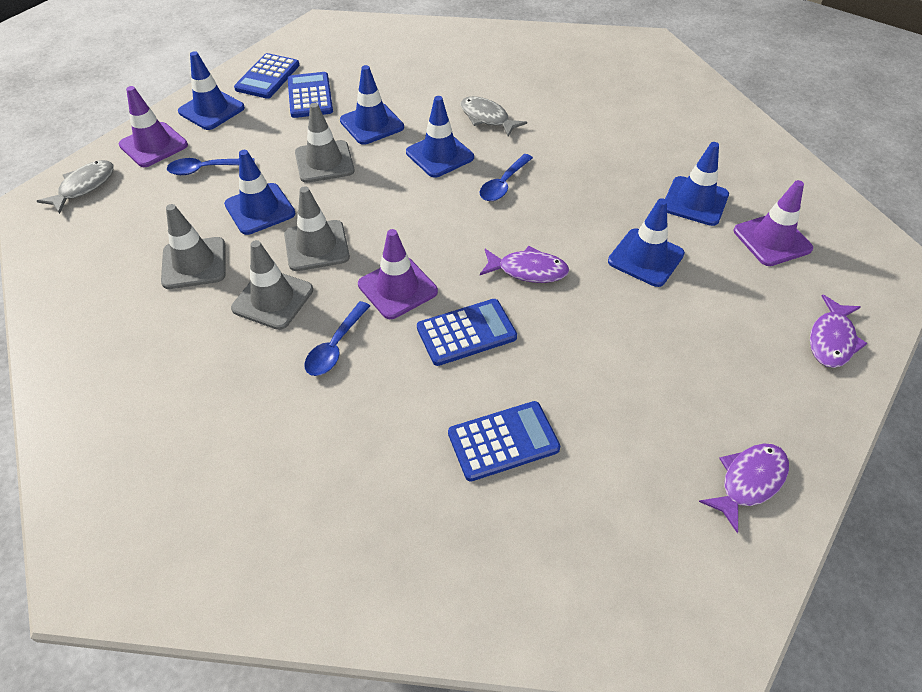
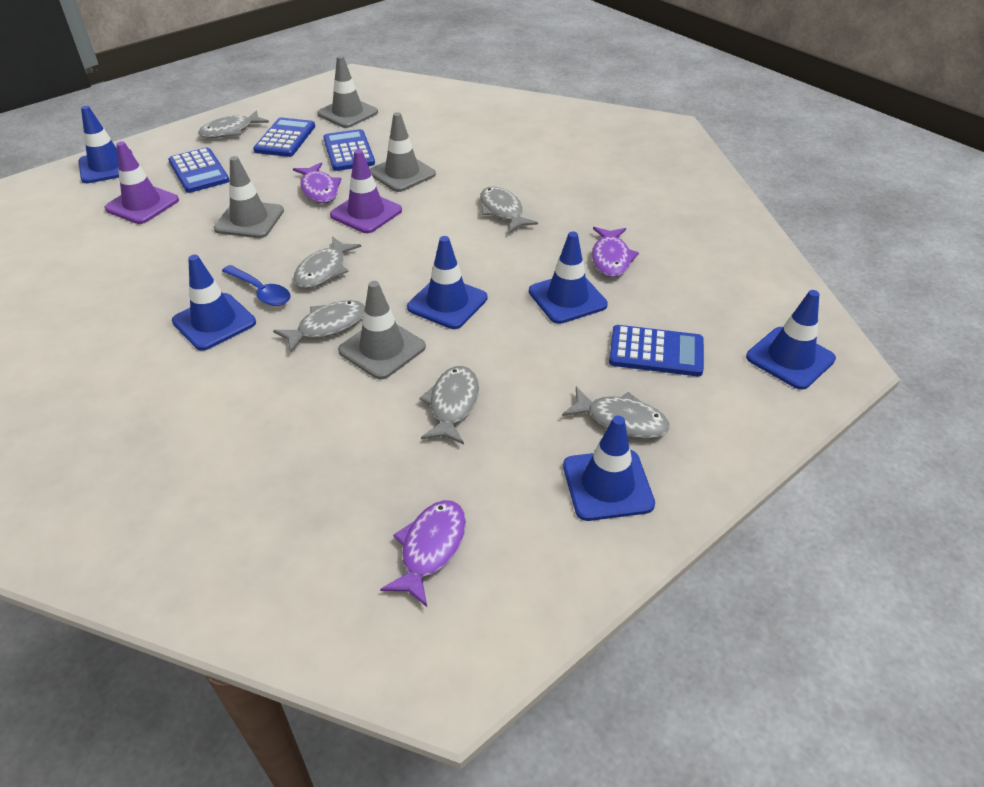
blue spoon: 3 -> 1
grey fish: 2 -> 6
purple traffic cone: 3 -> 2

